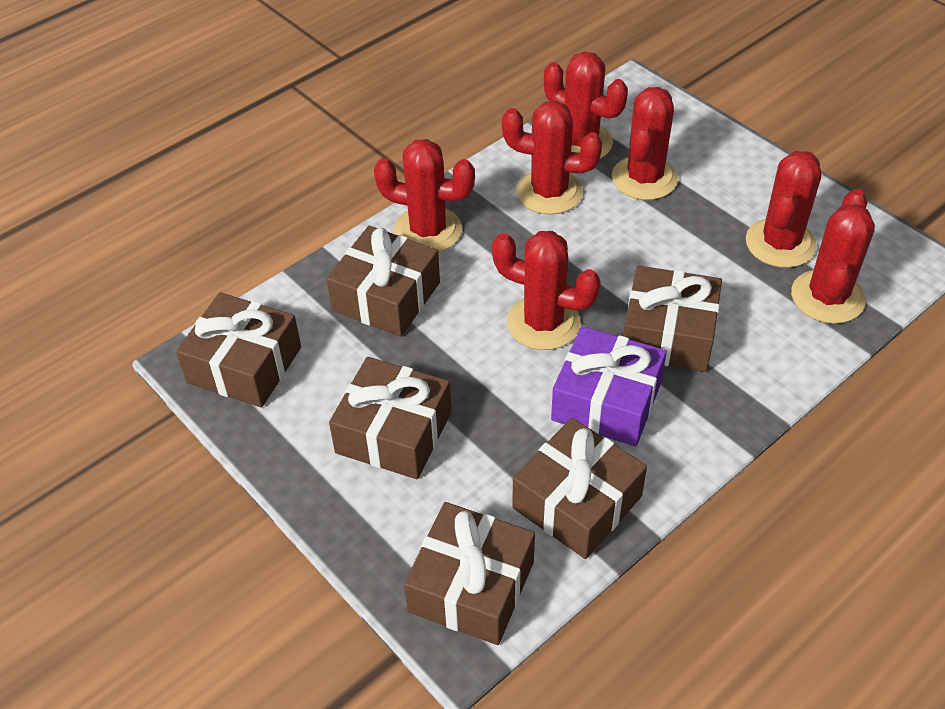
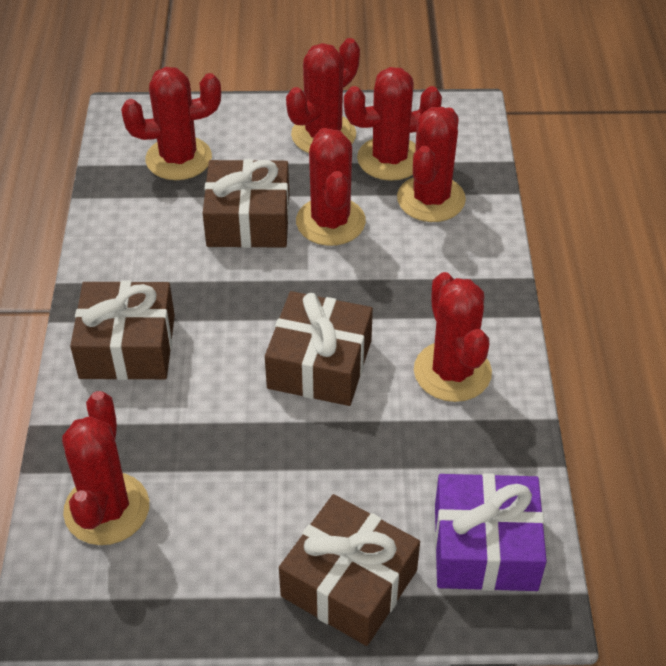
brown gift: 6 -> 4

